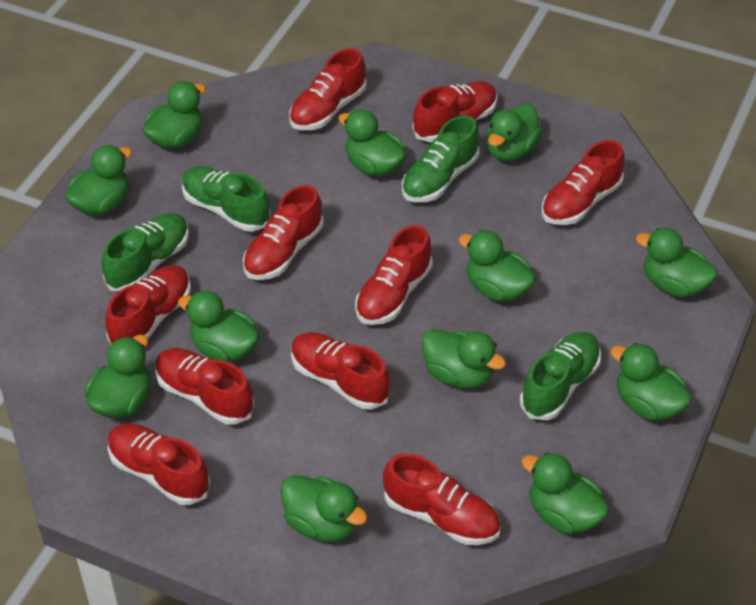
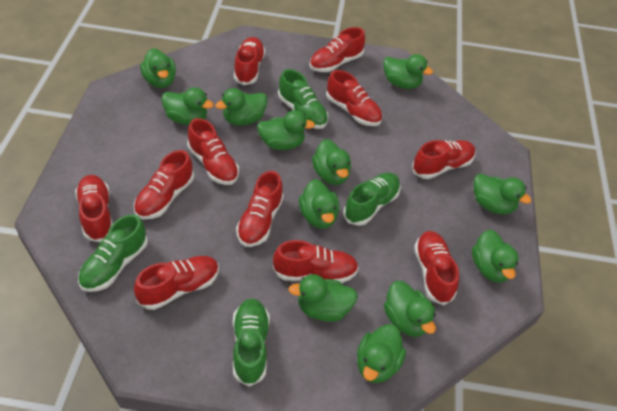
red shoe: 10 -> 11

